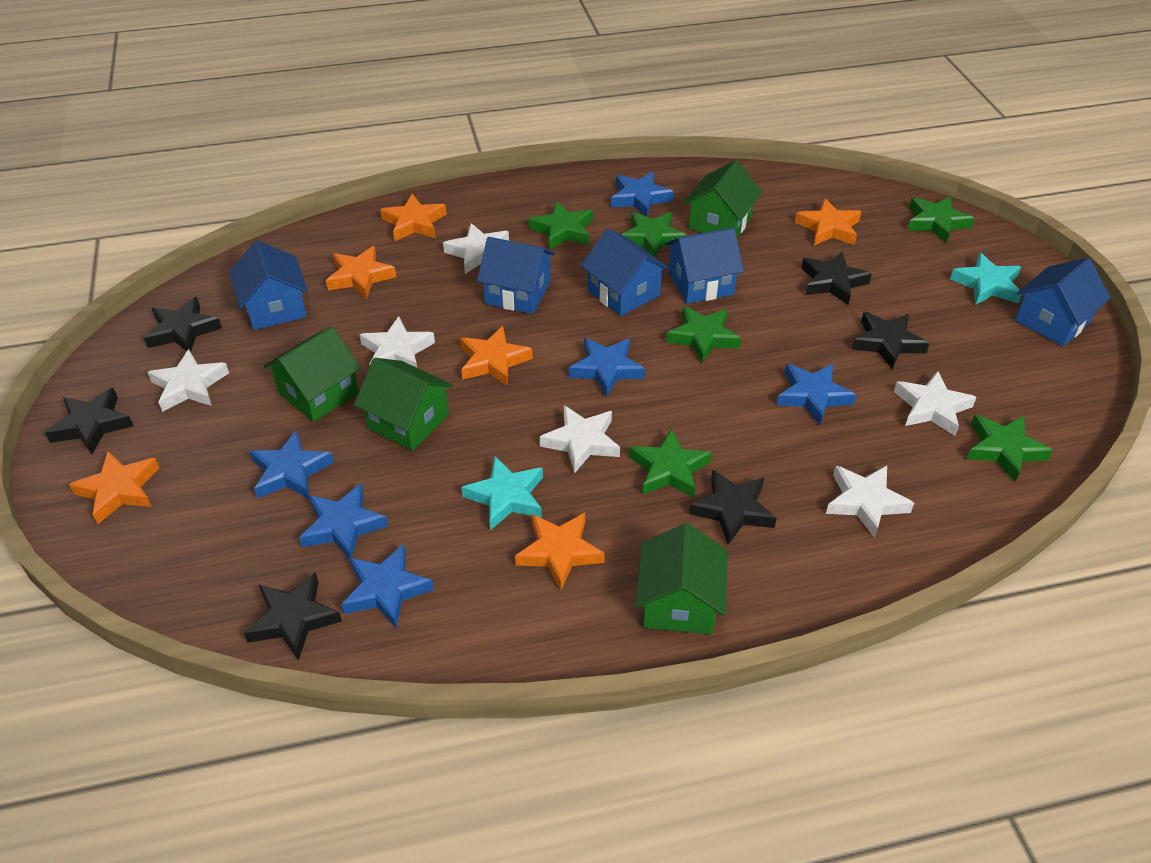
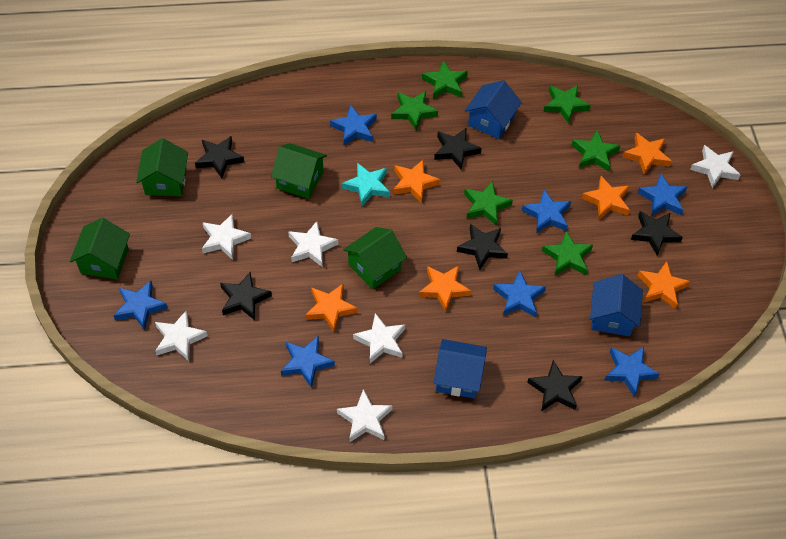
blue house: 5 -> 3
blue star: 6 -> 7
turquoise star: 2 -> 1

